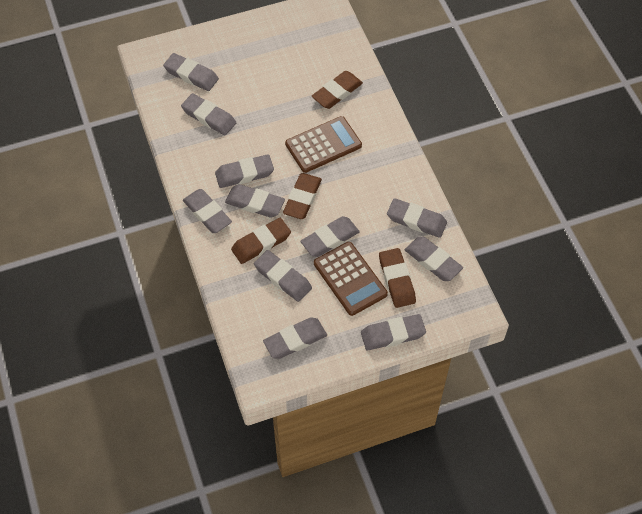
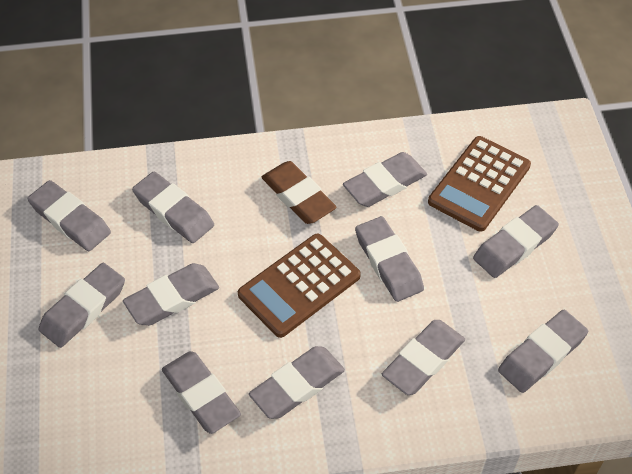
brown eraser: 4 -> 1

